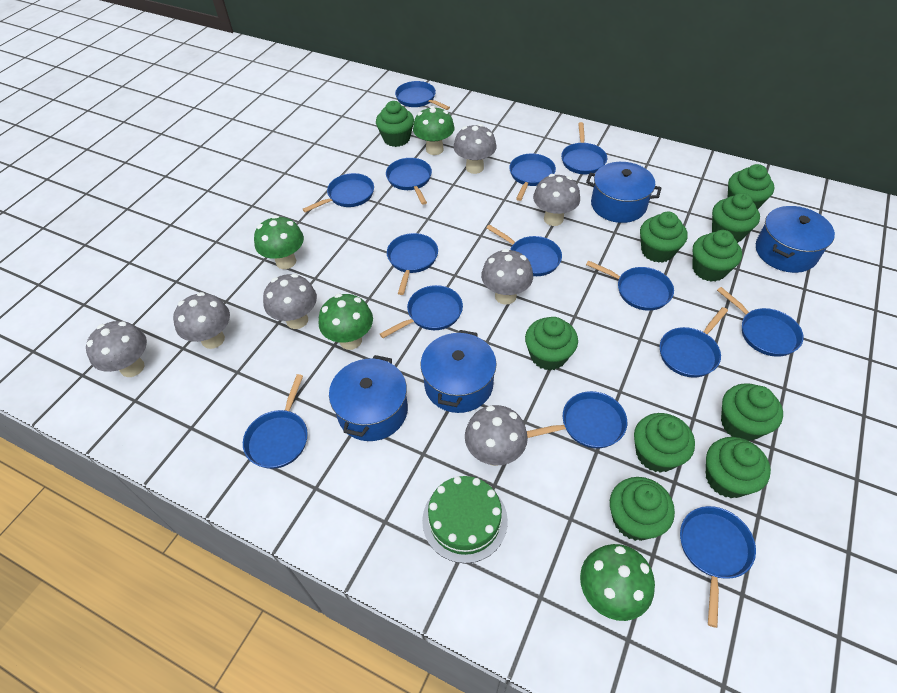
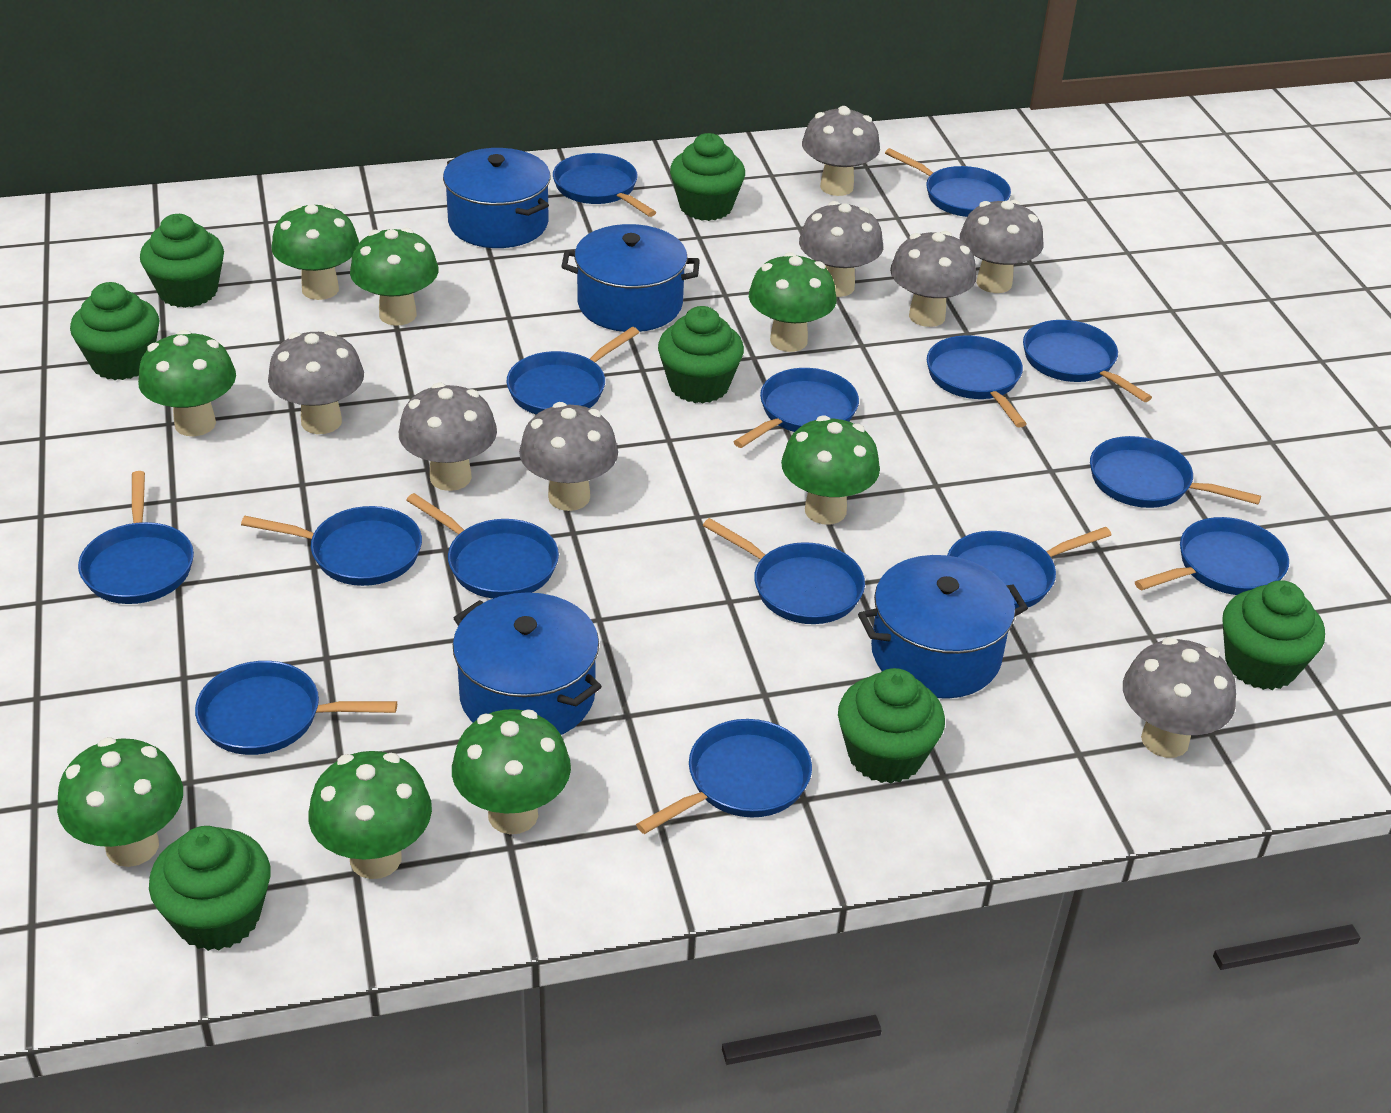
blue pan: 14 -> 15
green cake: 1 -> 0
green cupcake: 10 -> 7
green mushroom: 4 -> 8
grey mushroom: 7 -> 8

